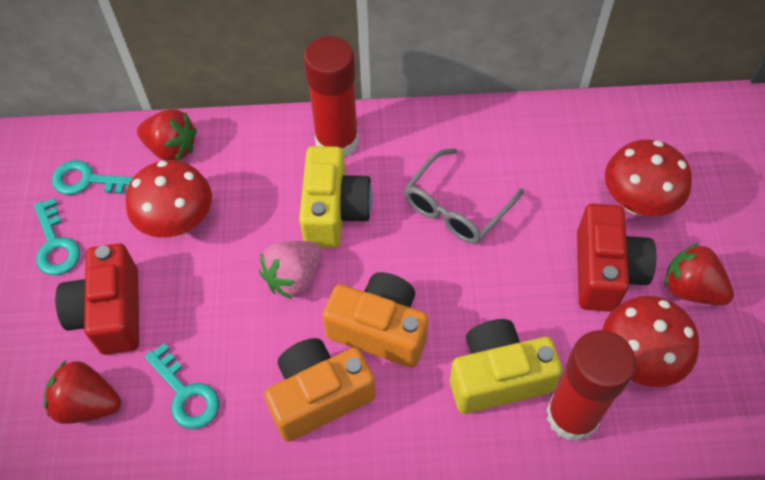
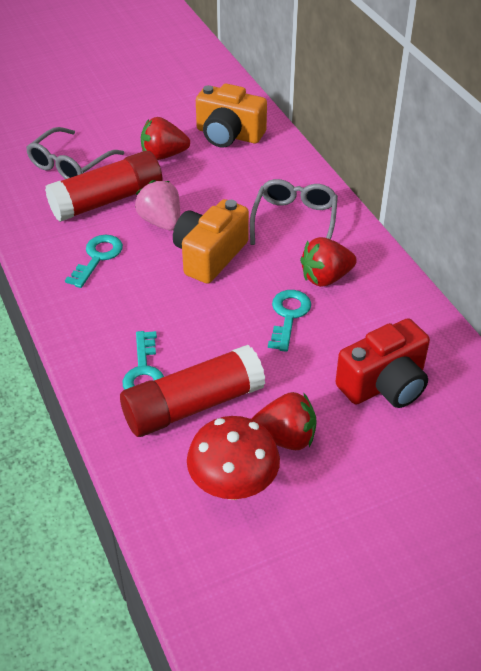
grey glasses: 1 -> 2
red camera: 2 -> 1
red mushroom: 3 -> 1
yellow camera: 2 -> 0

